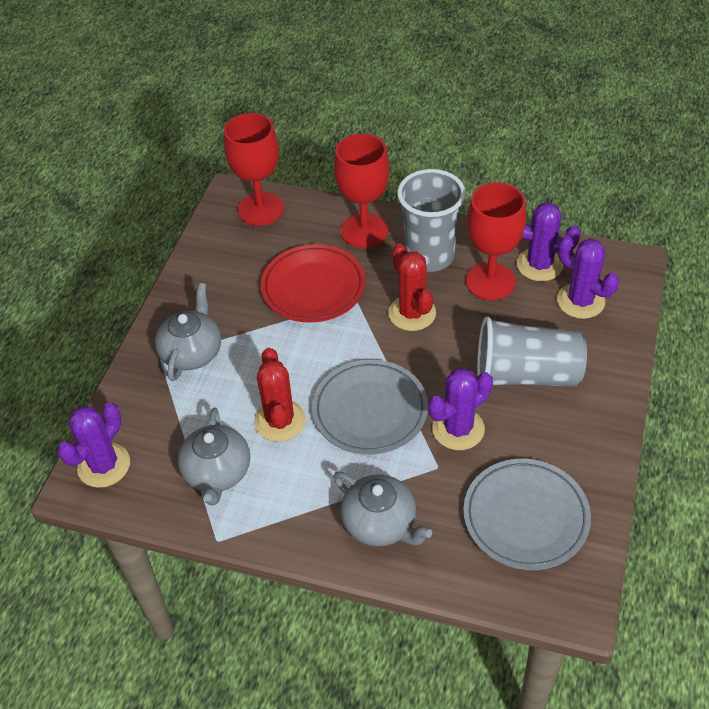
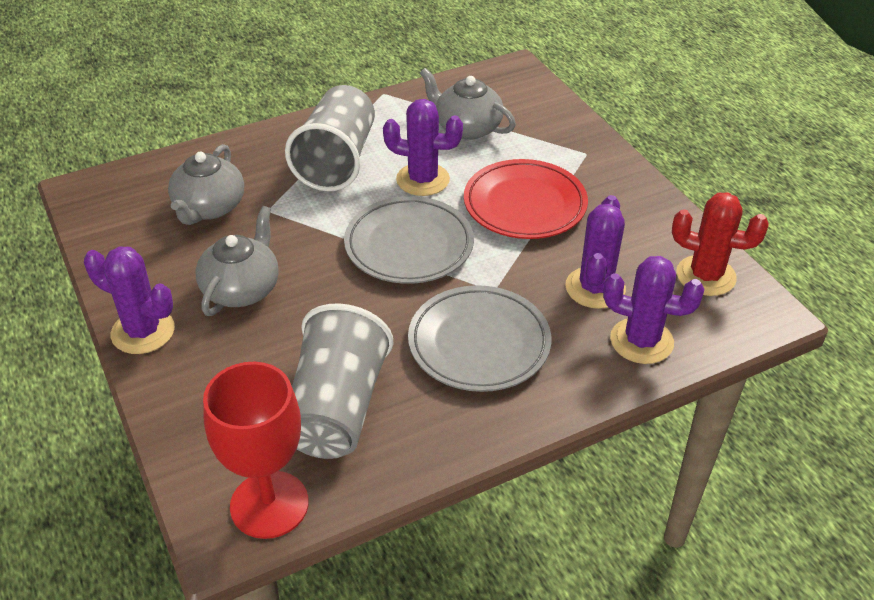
red cactus: 2 -> 1
red goblet: 3 -> 1

